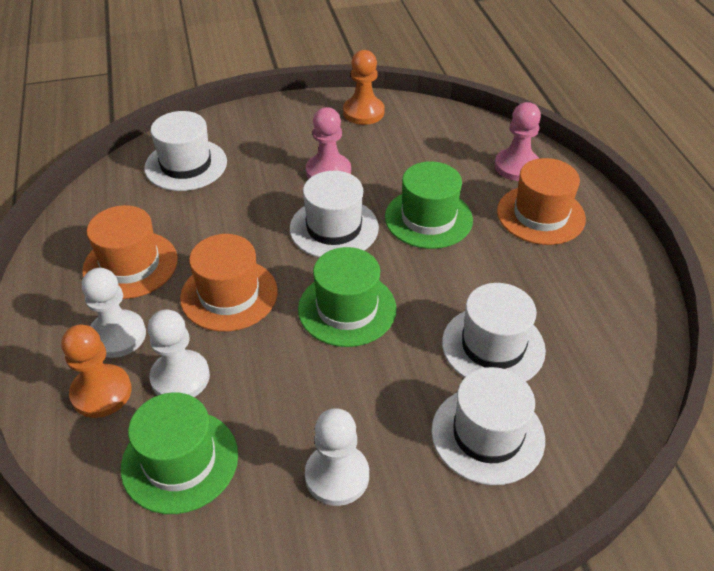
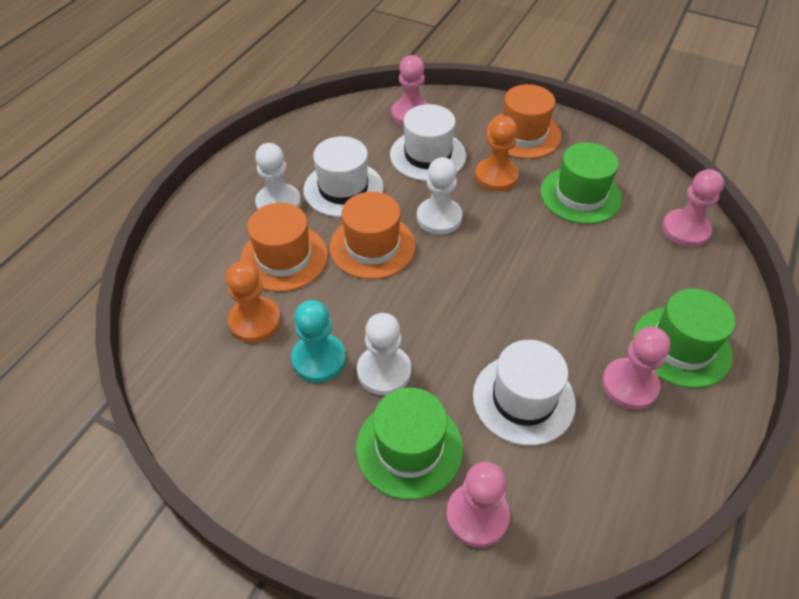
pink pawn: 2 -> 4
turquoise pawn: 0 -> 1
white hat: 4 -> 3

